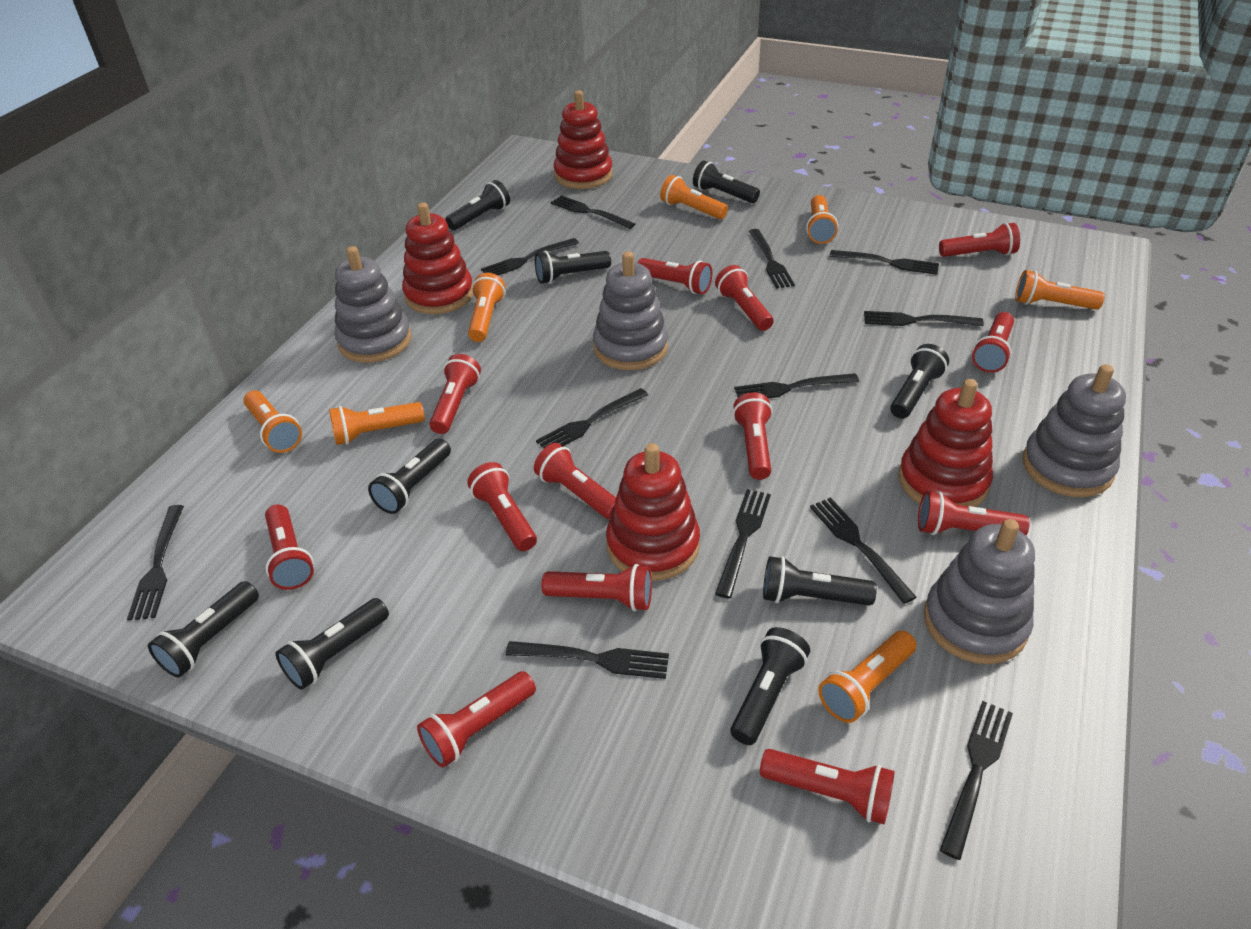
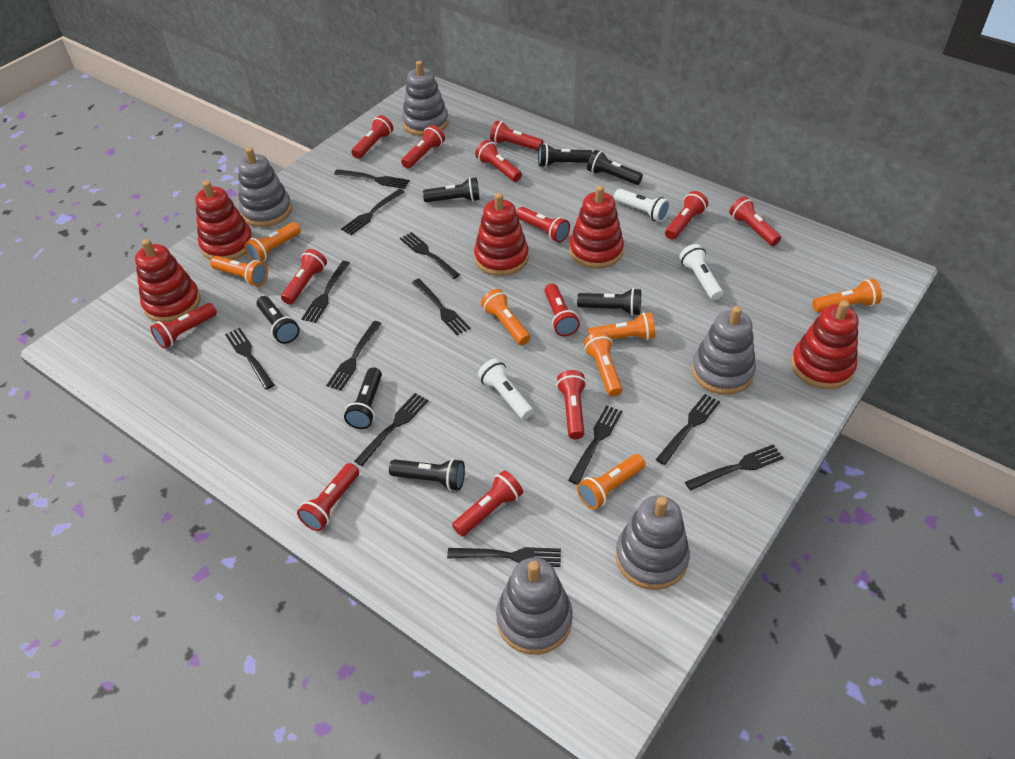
black flashlight: 9 -> 7
grey stacking toy: 4 -> 5
red stacking toy: 4 -> 5
white flashlight: 0 -> 3

